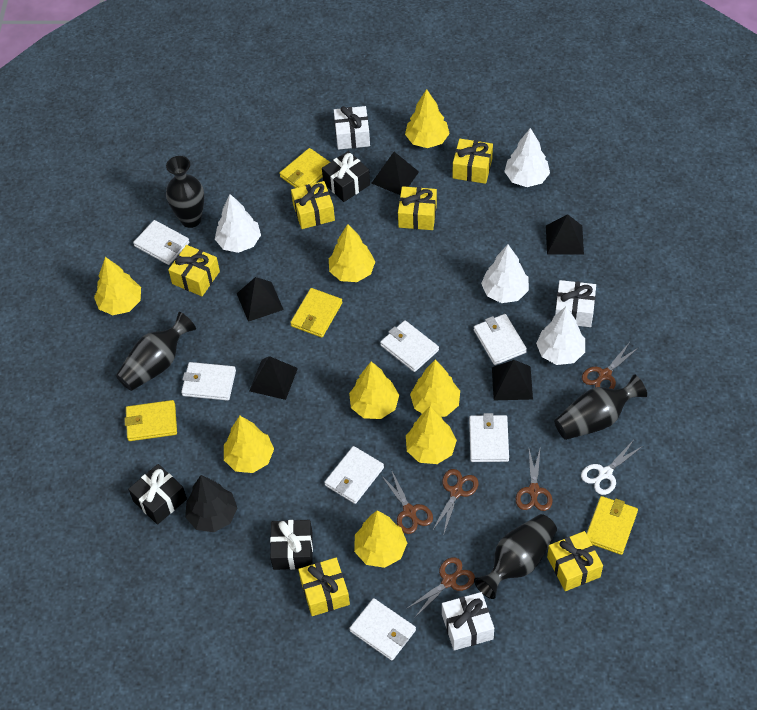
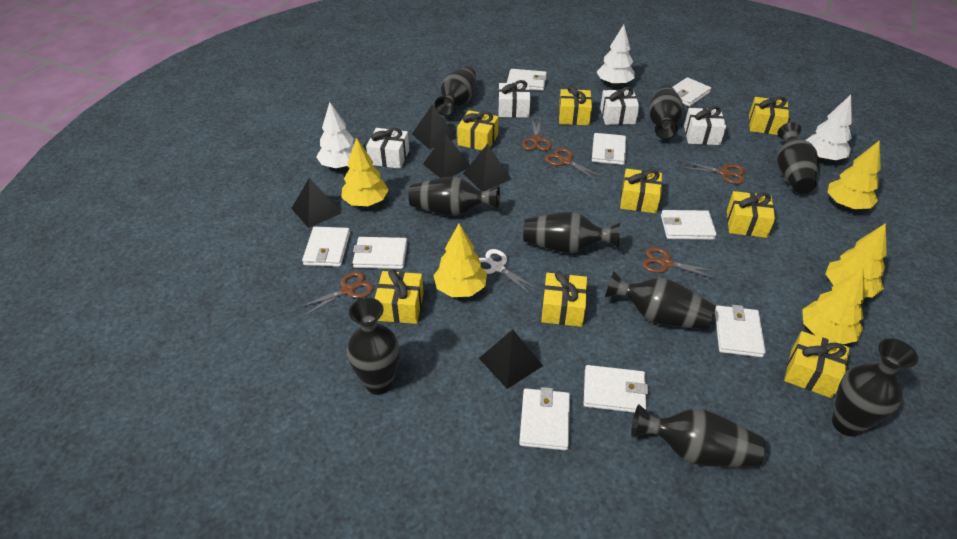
black gift: 3 -> 0
black tree: 1 -> 0
black vase: 4 -> 9
white gift: 3 -> 4
white tree: 4 -> 3
white wallet: 7 -> 9
yellow gift: 6 -> 8
yellow tree: 8 -> 5
yellow wallet: 4 -> 0

